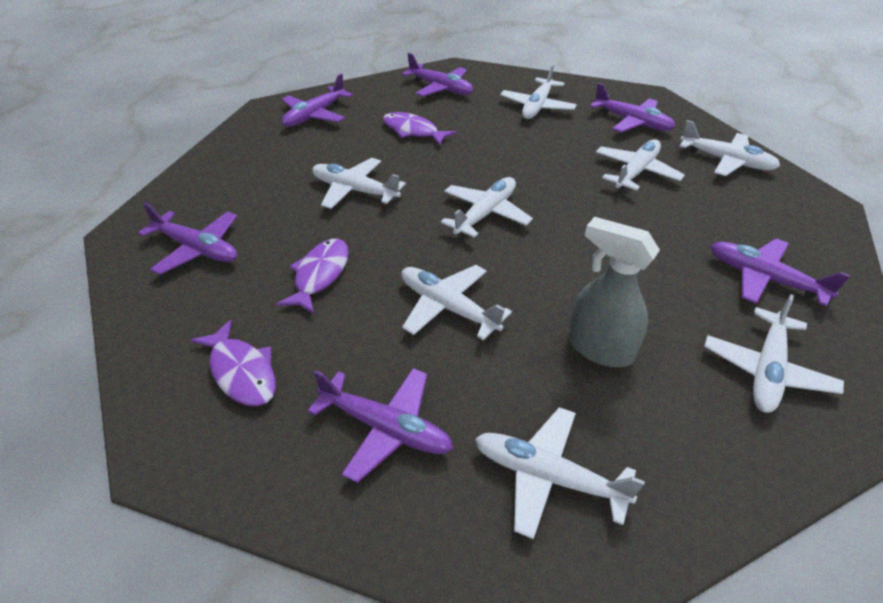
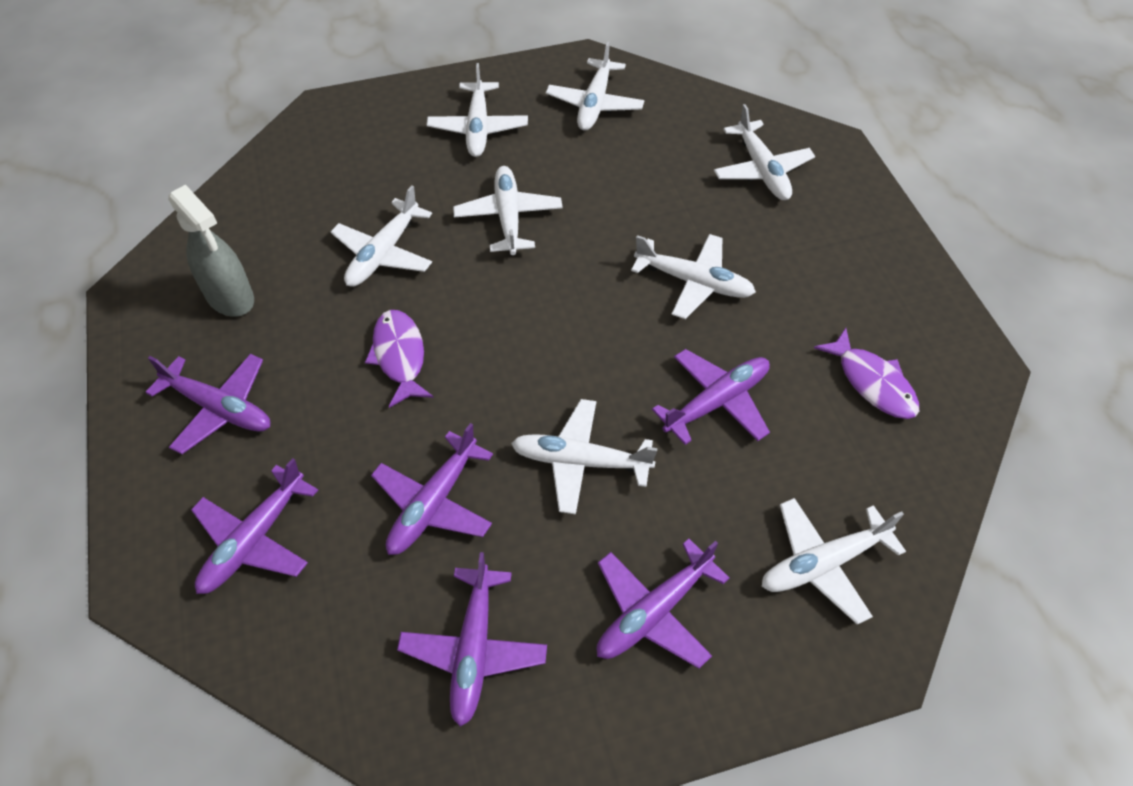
purple fish: 3 -> 2

